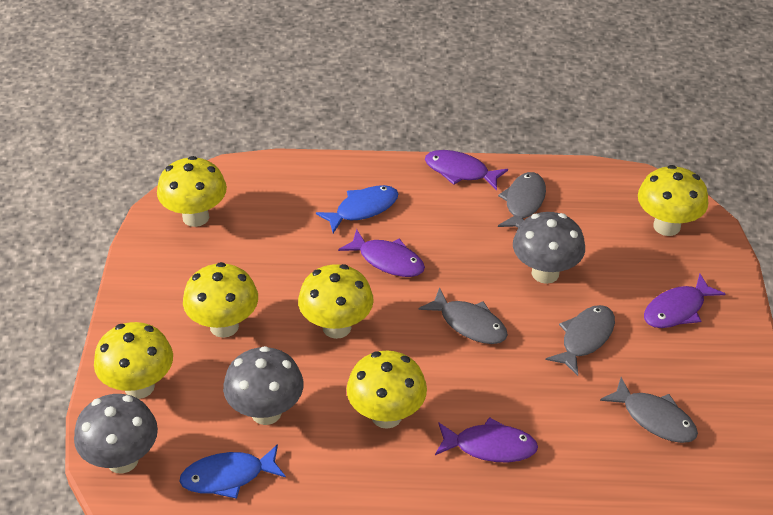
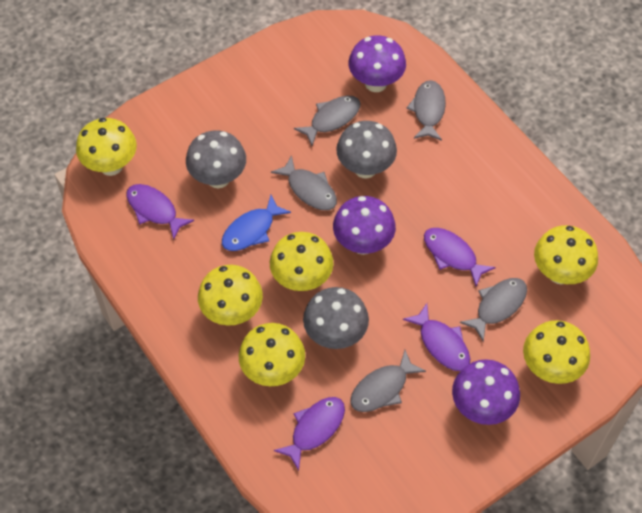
blue fish: 2 -> 1
grey fish: 4 -> 5
purple mushroom: 0 -> 3

